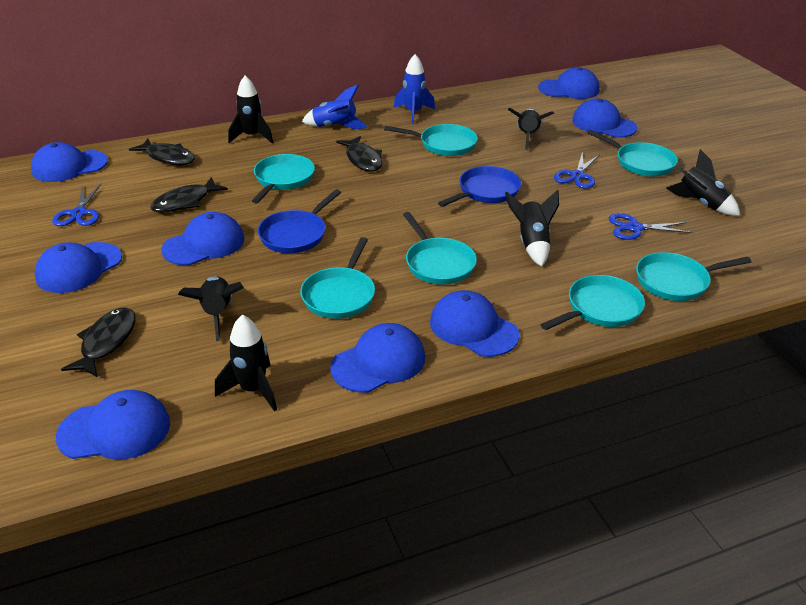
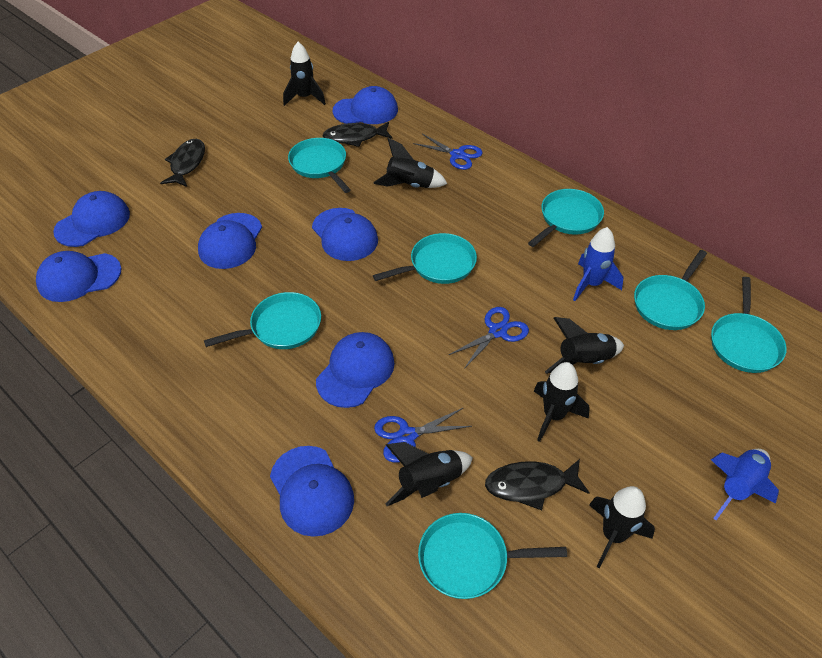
black fish: 4 -> 3
blue cap: 8 -> 7
blue pan: 2 -> 0

